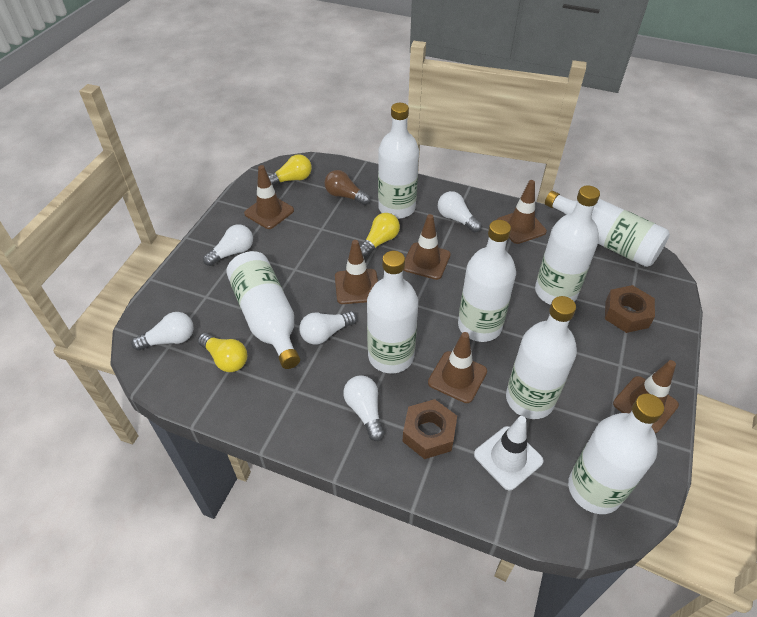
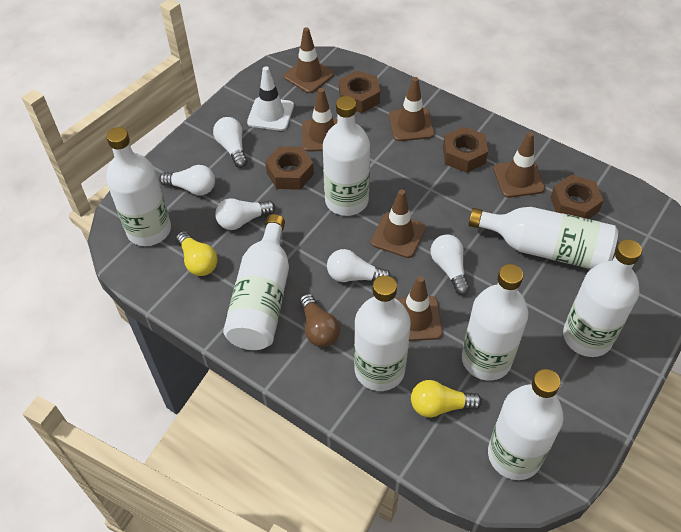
brown nut: 2 -> 4
yellow light bulb: 3 -> 2

